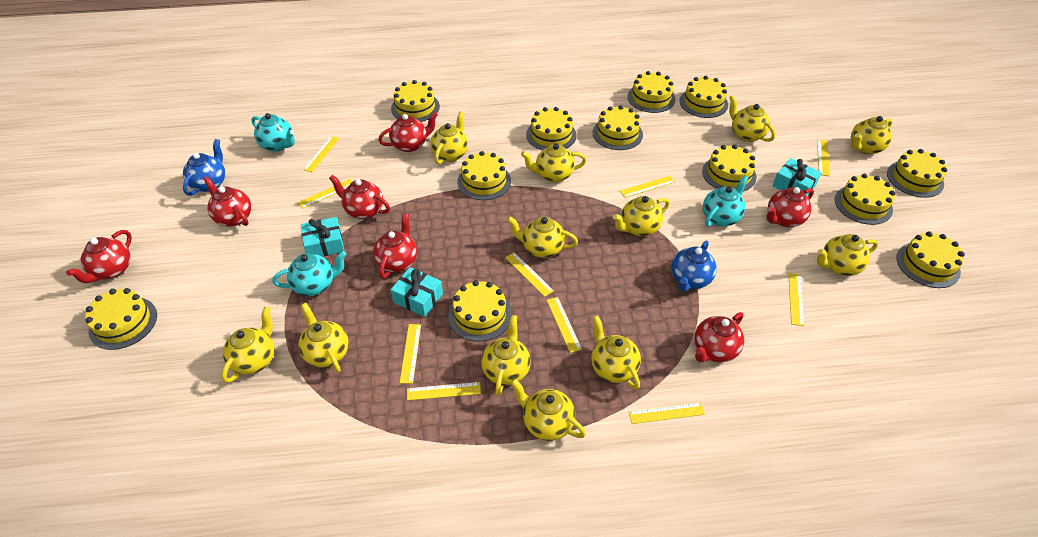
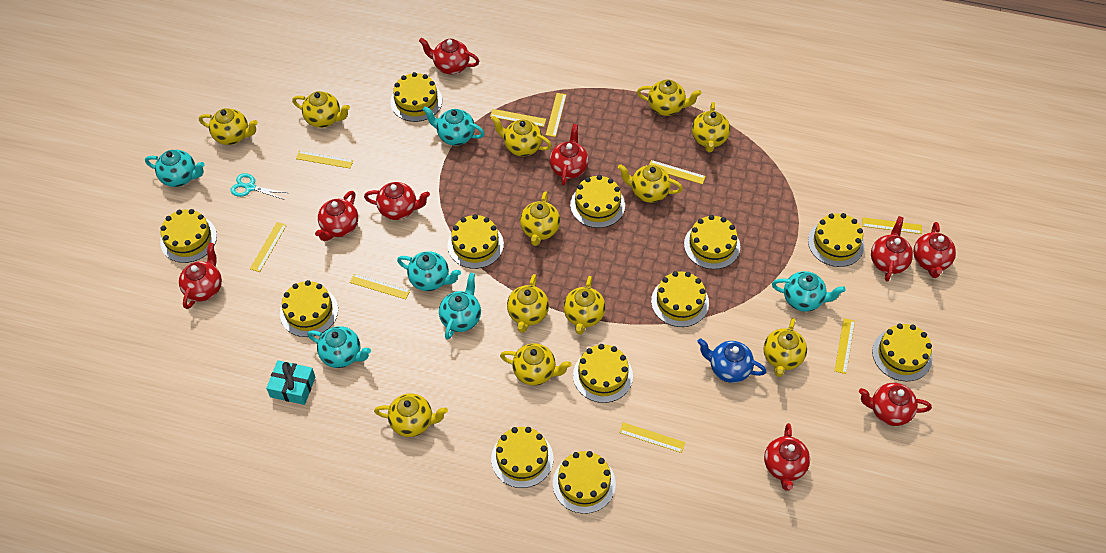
blue teapot: 2 -> 1
red teapot: 7 -> 9
turquoise gift: 3 -> 1
turquoise scissors: 0 -> 1
turquoise teapot: 3 -> 6
yellow ruler: 10 -> 9

